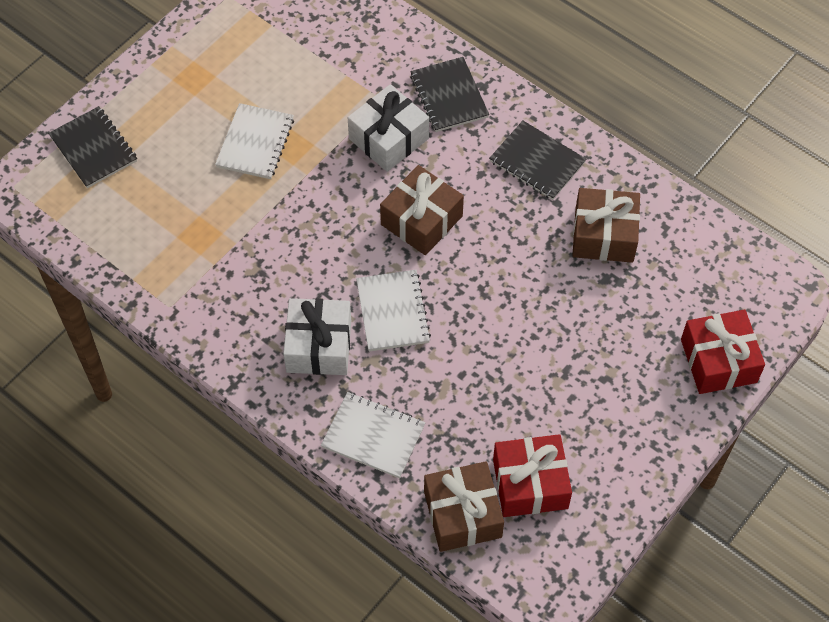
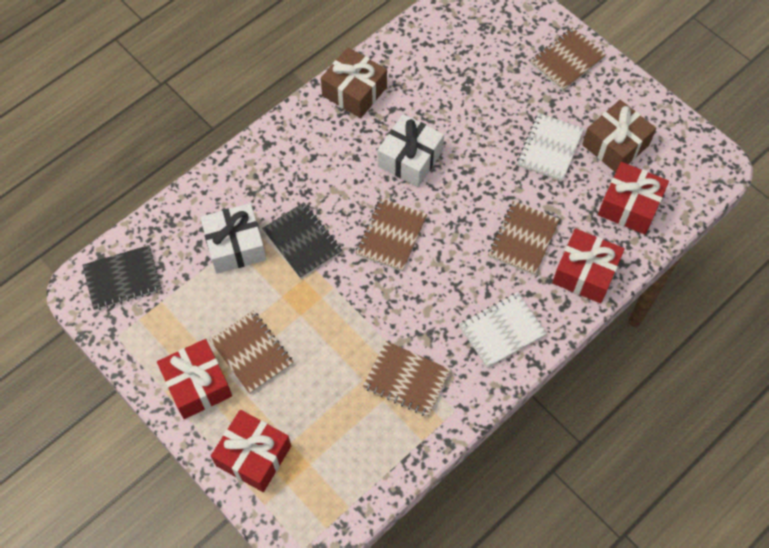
black notebook: 3 -> 2
brown gift: 3 -> 2
brown notebook: 0 -> 5
red gift: 2 -> 4
white notebook: 3 -> 2

